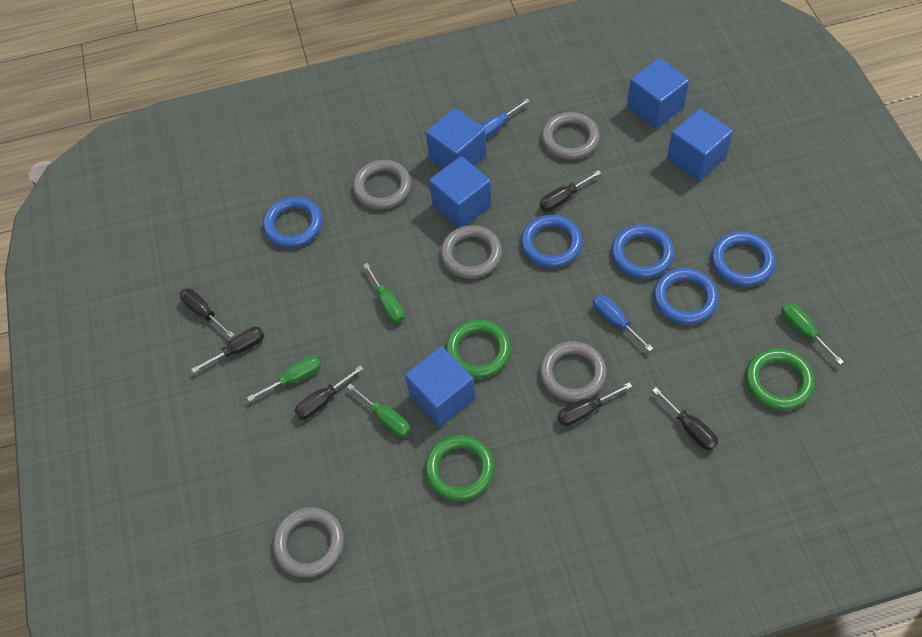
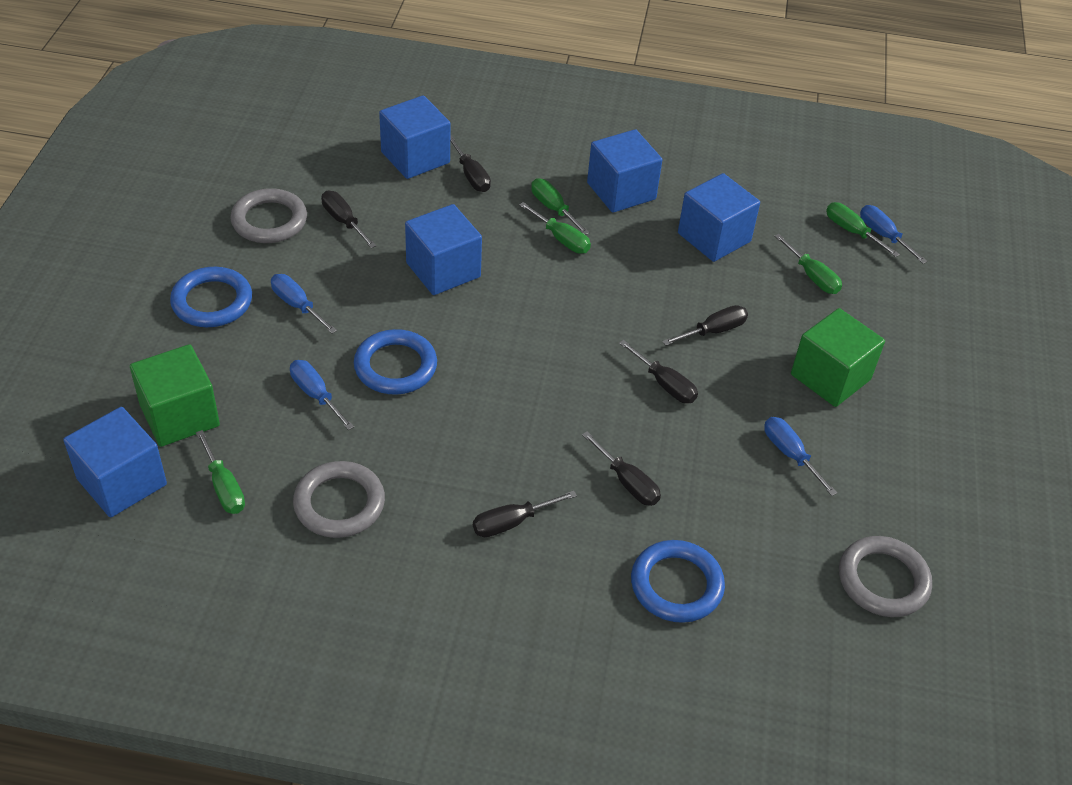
blue ring: 5 -> 3
blue screwdriver: 2 -> 4
green cube: 0 -> 2
green ring: 3 -> 0
green screwdriver: 4 -> 5
grey ring: 5 -> 3

